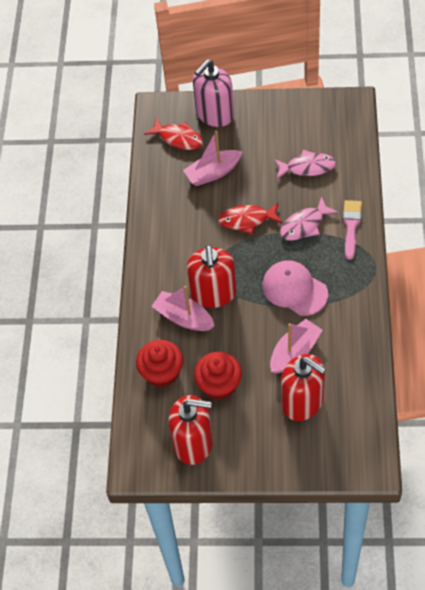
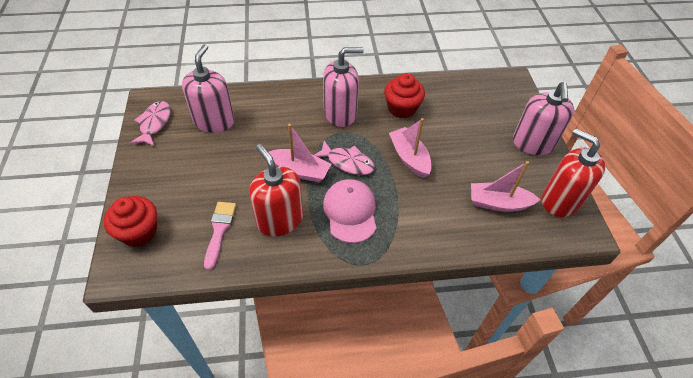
pink soap dispenser: 1 -> 3
red fish: 2 -> 0
red soap dispenser: 3 -> 2

